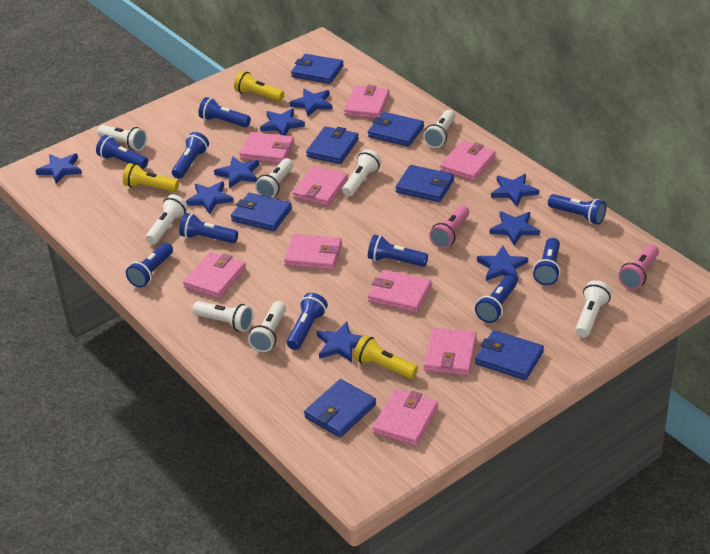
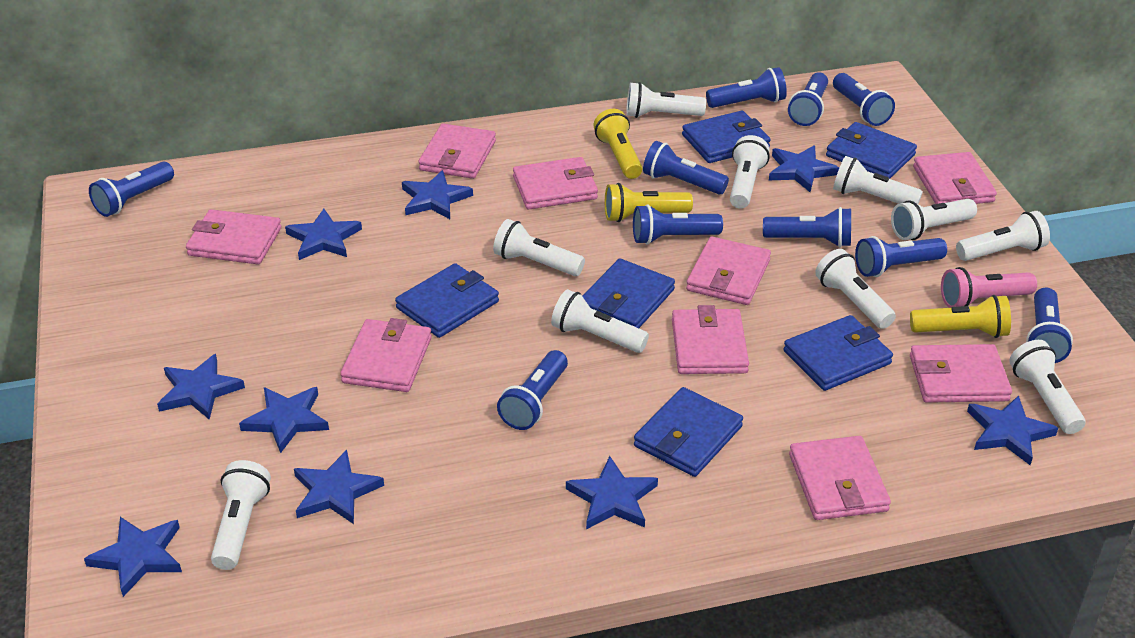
blue wallet: 7 -> 6
pink flashlight: 2 -> 1
white flashlight: 8 -> 10

